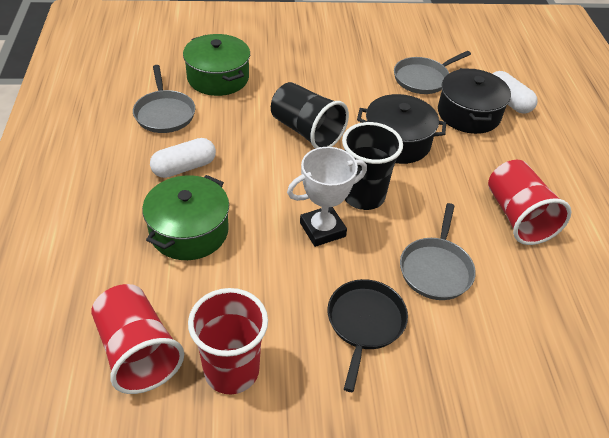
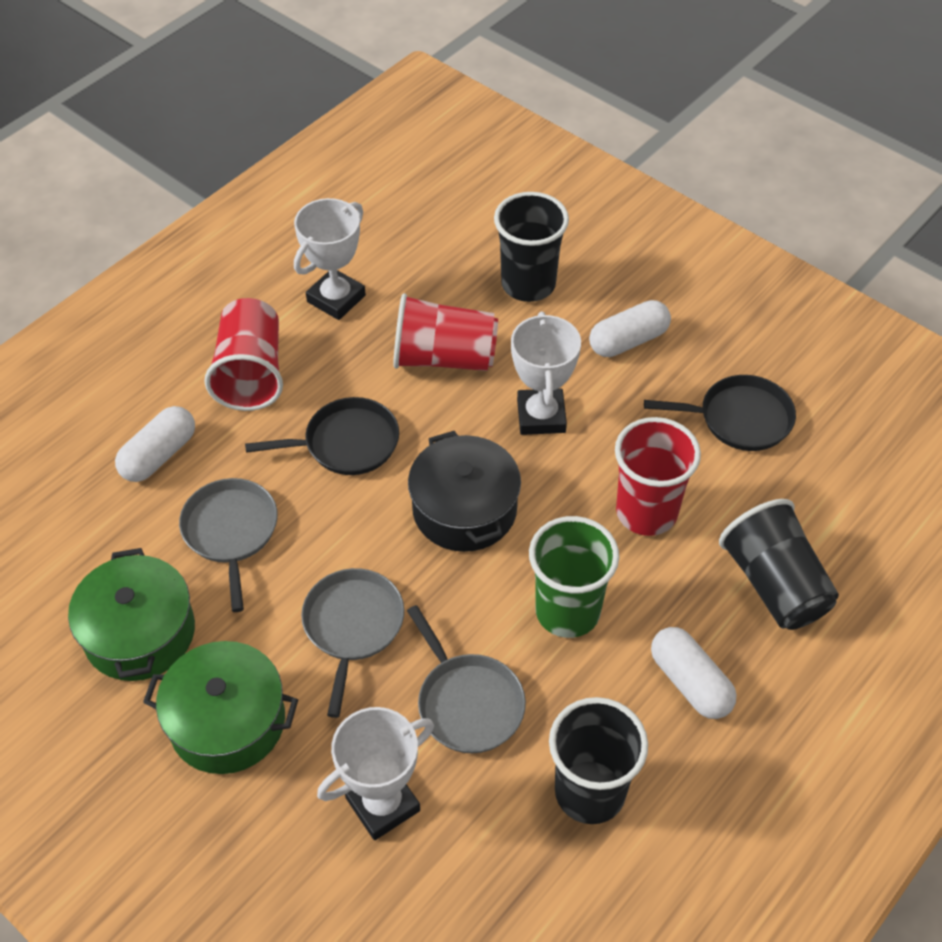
black cup: 2 -> 3
black pan: 1 -> 2
black pot: 2 -> 1
green cup: 0 -> 1
white capsule: 2 -> 3
white trophy: 1 -> 3

